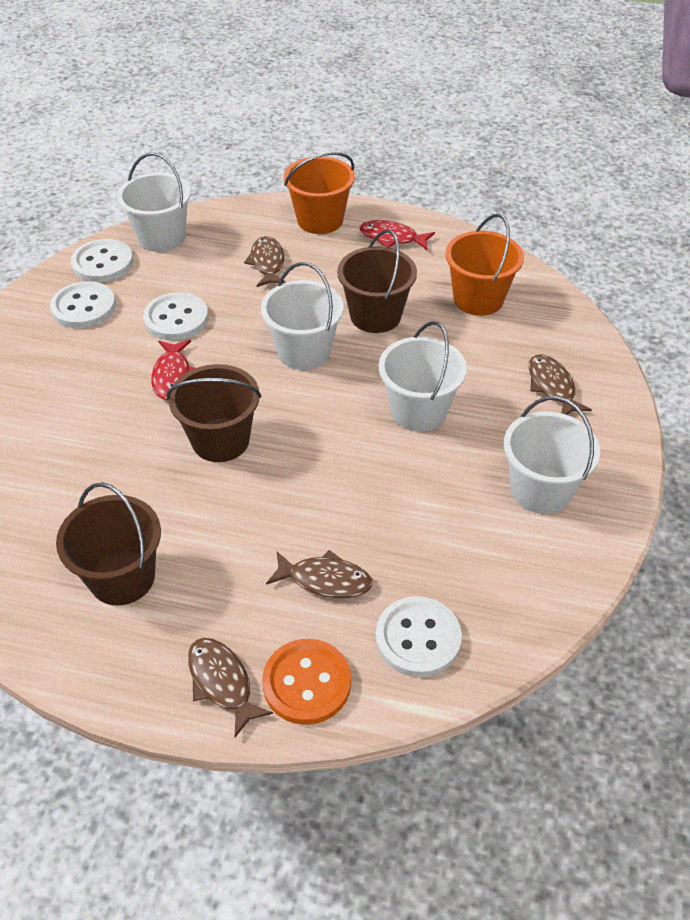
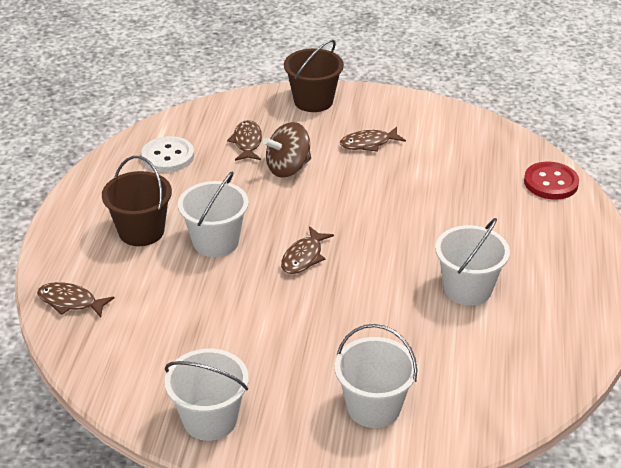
brown bucket: 3 -> 2
brown spinning top: 0 -> 1
orange bucket: 2 -> 0
orange button: 1 -> 0
red button: 0 -> 1
red fish: 2 -> 0
white button: 4 -> 1

